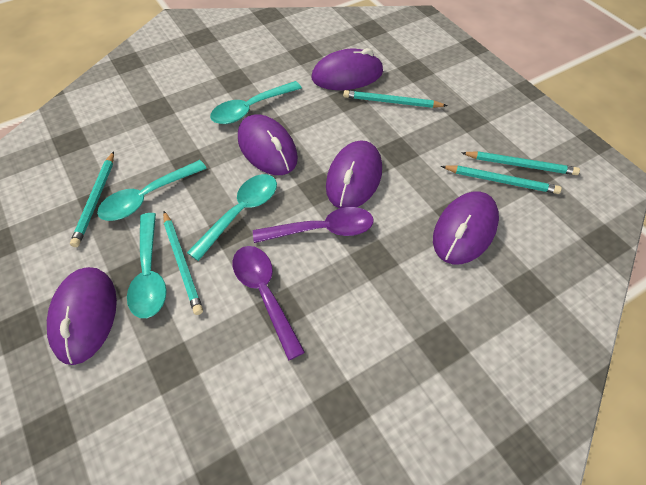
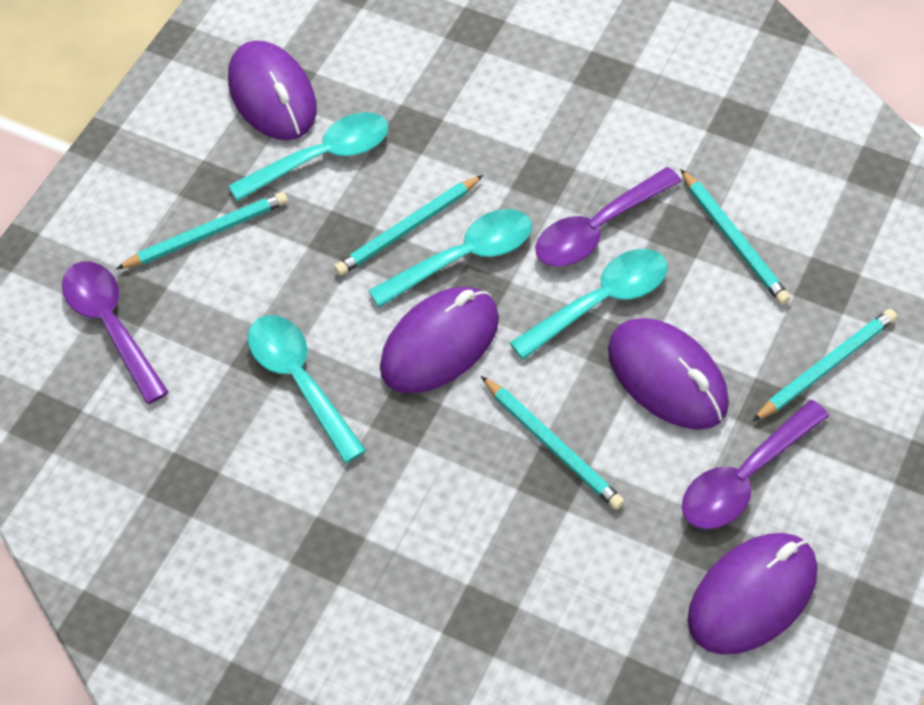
purple mouse: 5 -> 4
purple spoon: 2 -> 3

